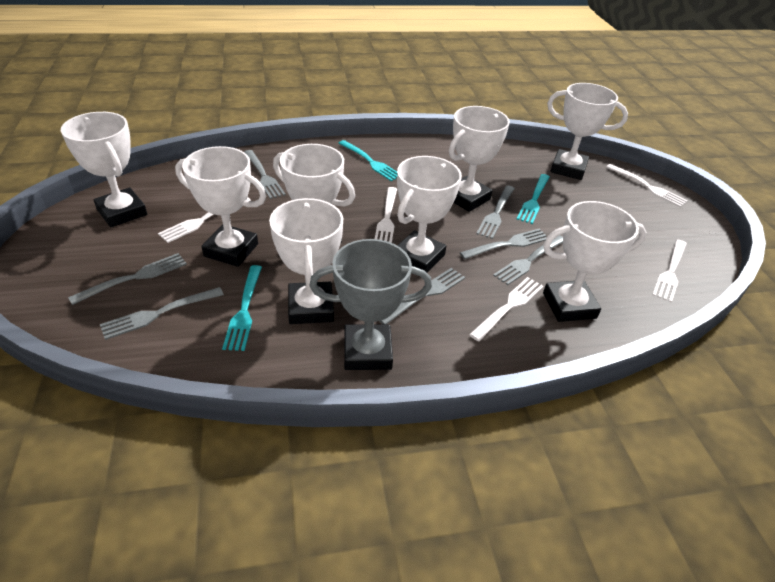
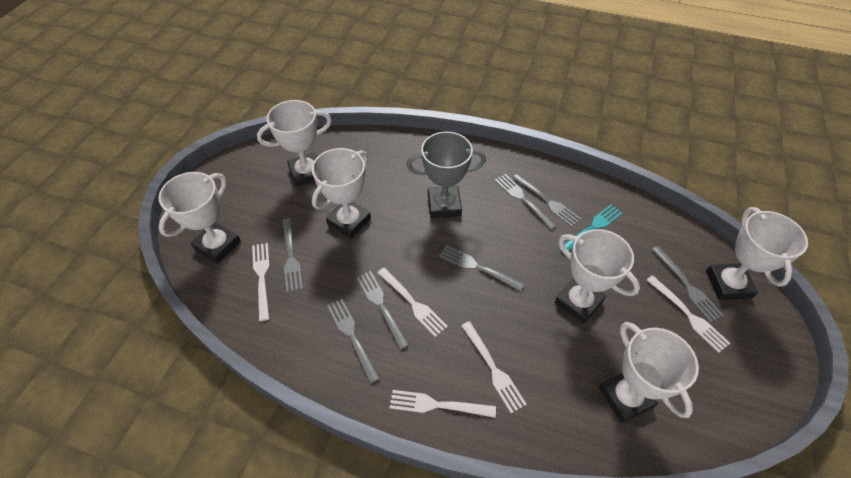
turquoise fork: 3 -> 1
white trophy: 8 -> 6

